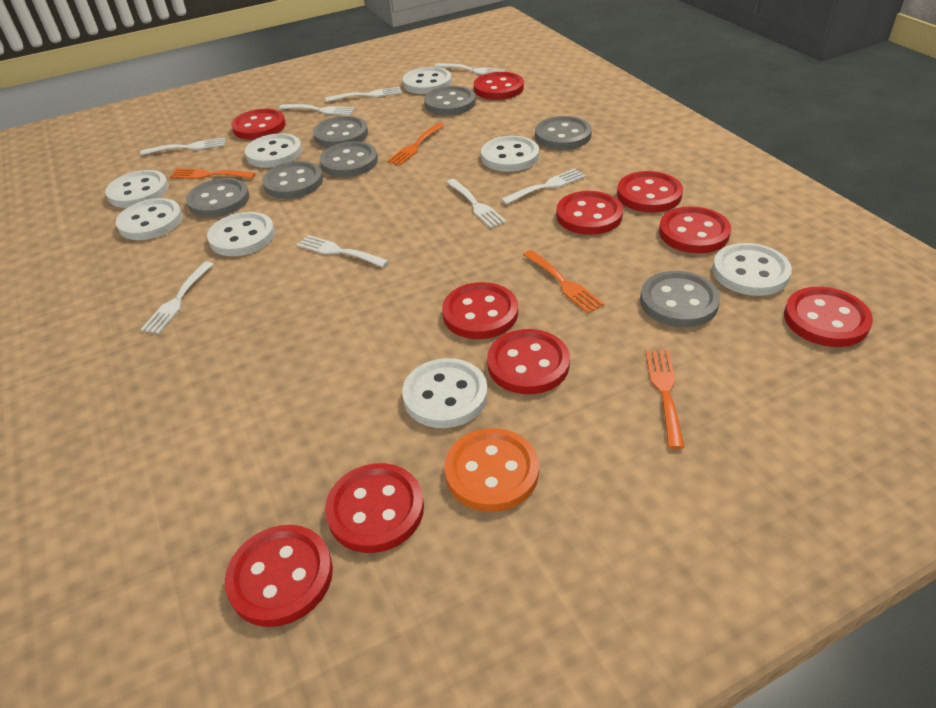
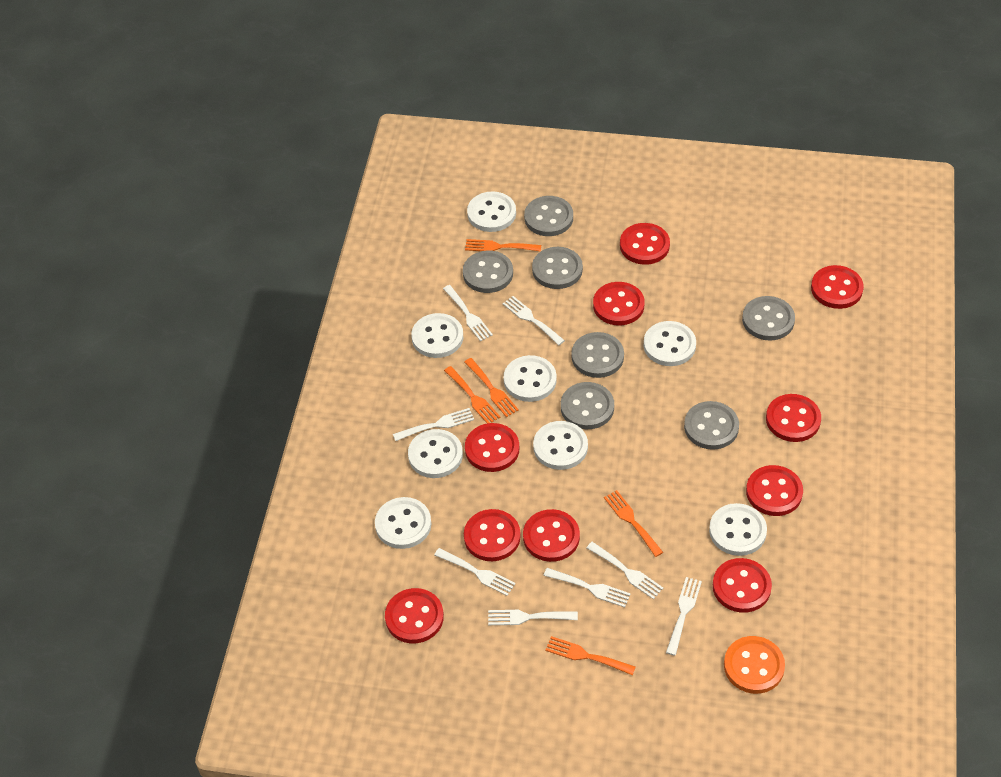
orange fork: 4 -> 5

